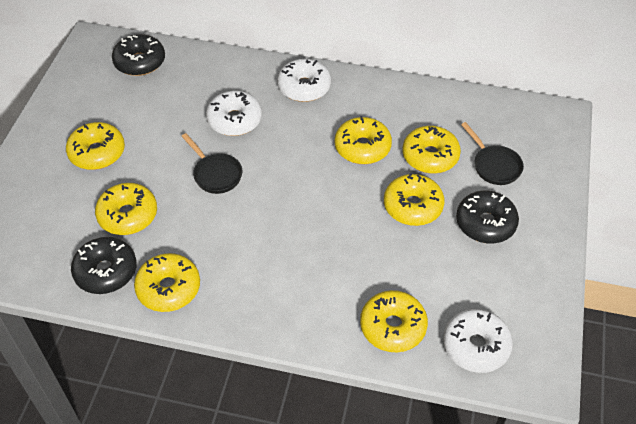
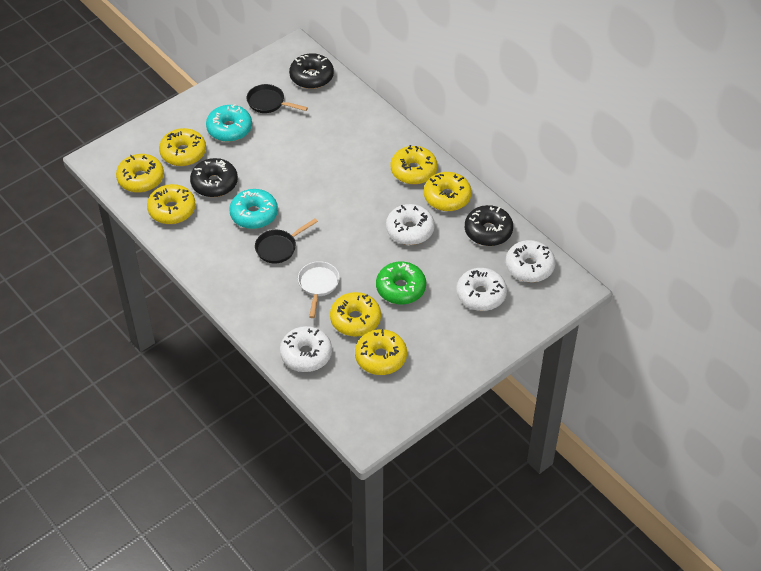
green donut: 0 -> 1
turquoise donut: 0 -> 2
white donut: 3 -> 4
white pan: 0 -> 1

